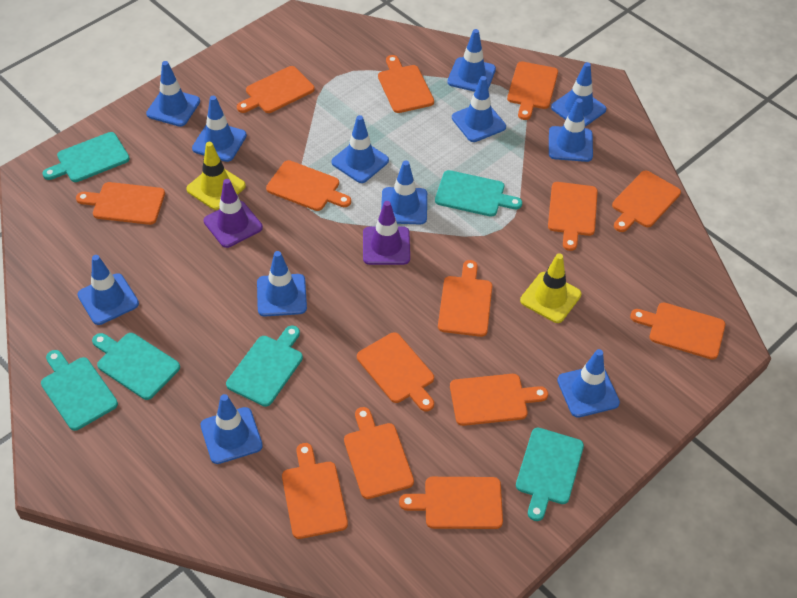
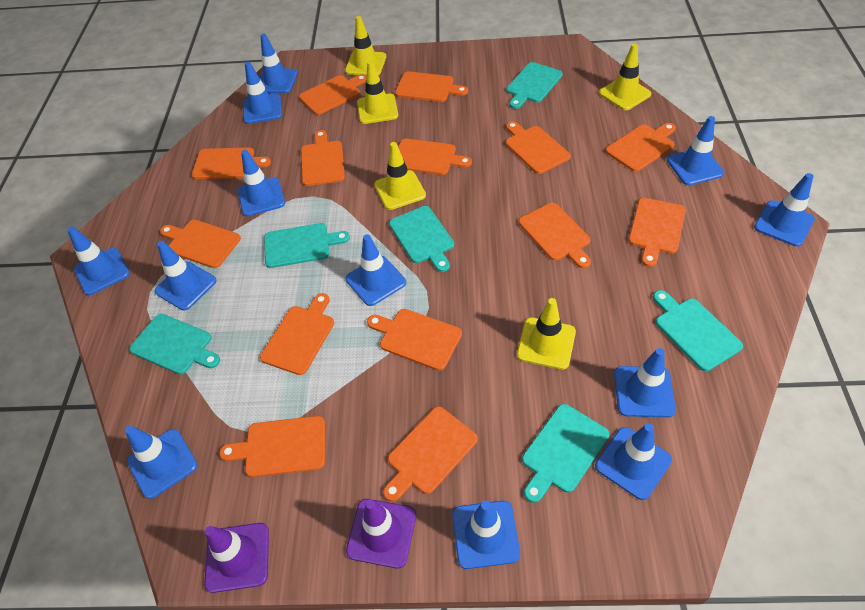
yellow traffic cone: 2 -> 5

